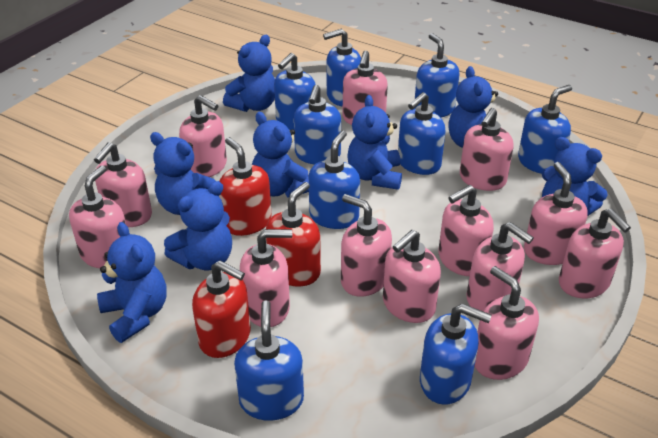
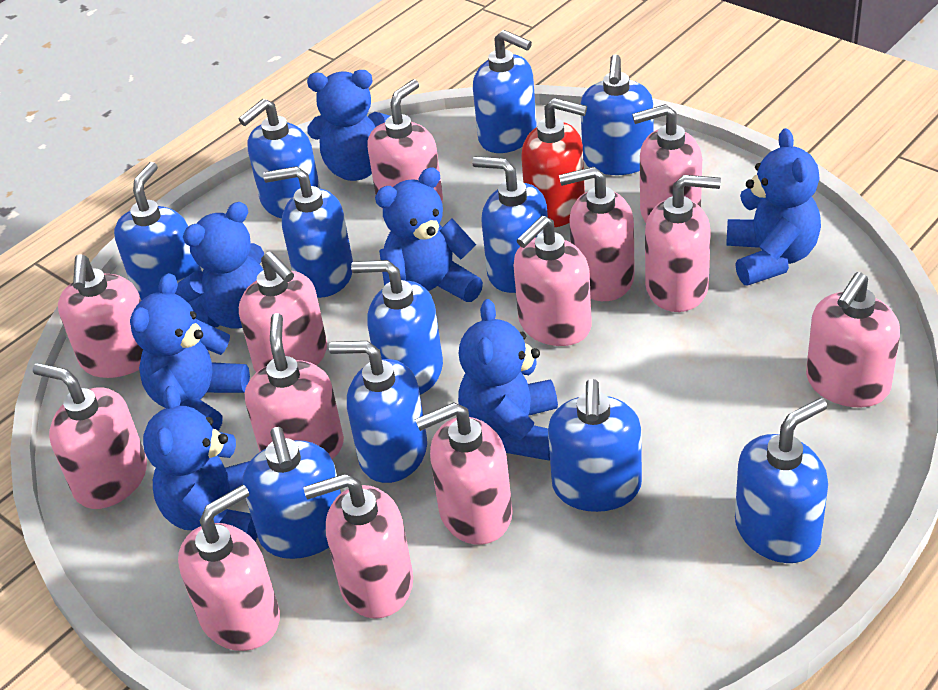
blue soap dispenser: 9 -> 11
blue teddy bear: 8 -> 7
red soap dispenser: 3 -> 1

